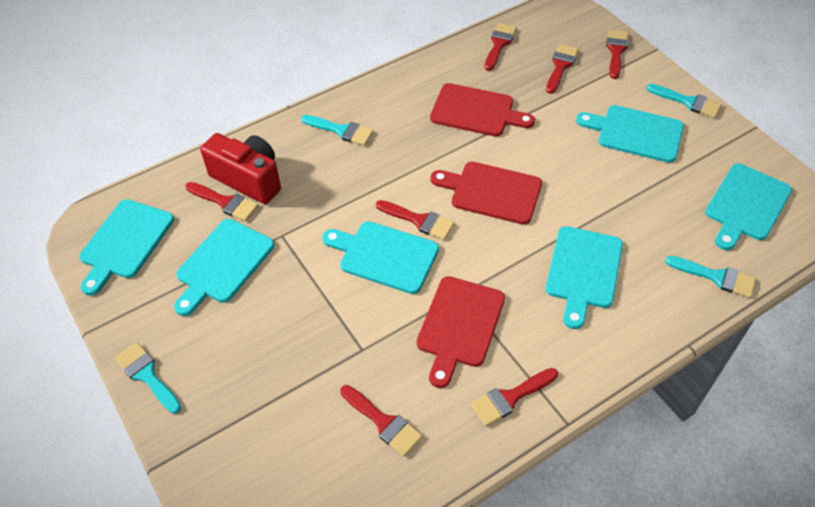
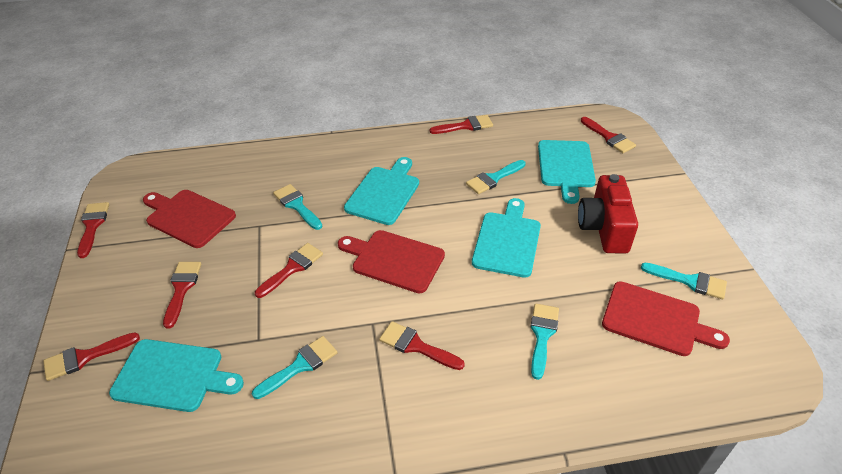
turquoise brush: 4 -> 5
turquoise cutting board: 6 -> 4

